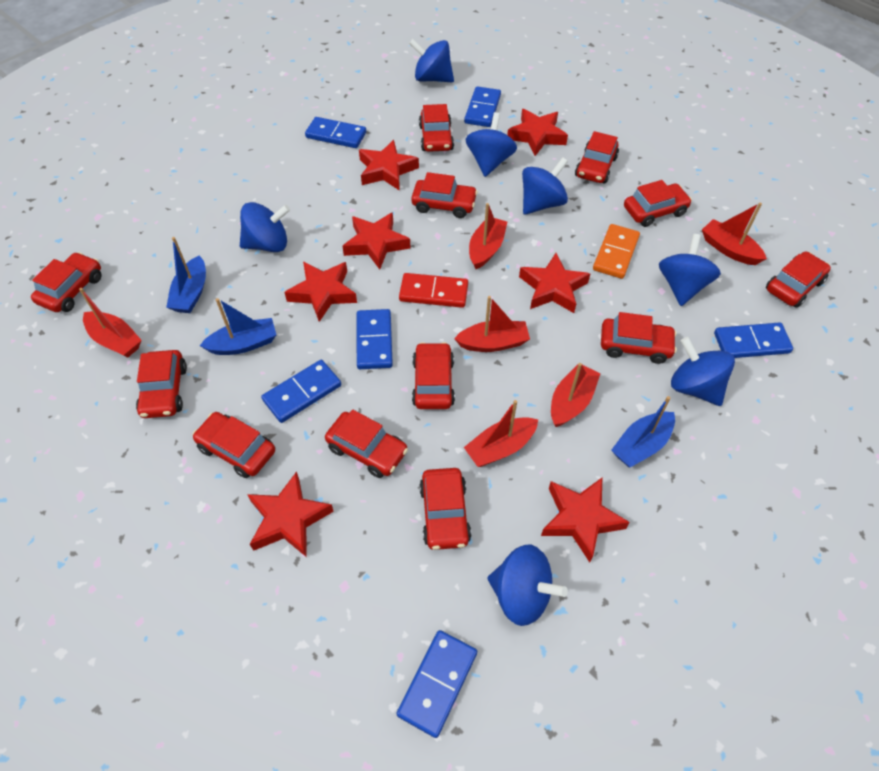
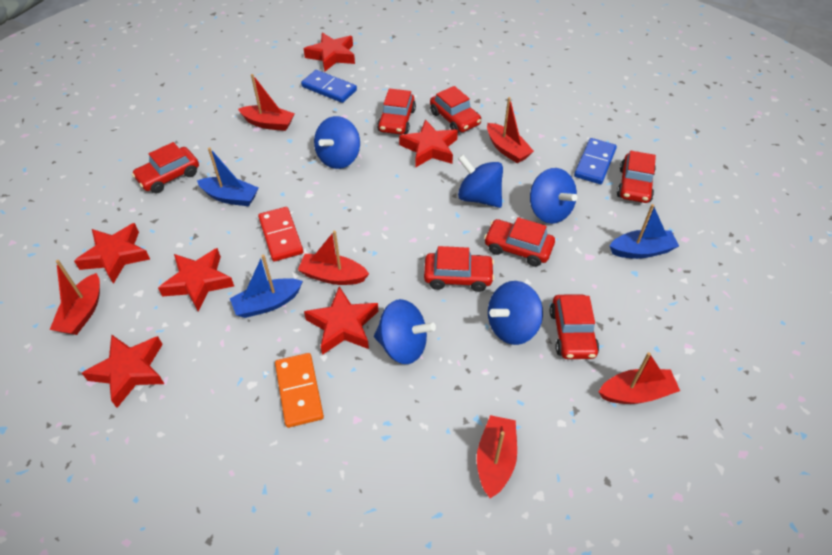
blue domino: 6 -> 2
blue spinning top: 7 -> 5
red car: 12 -> 7
red star: 7 -> 6

